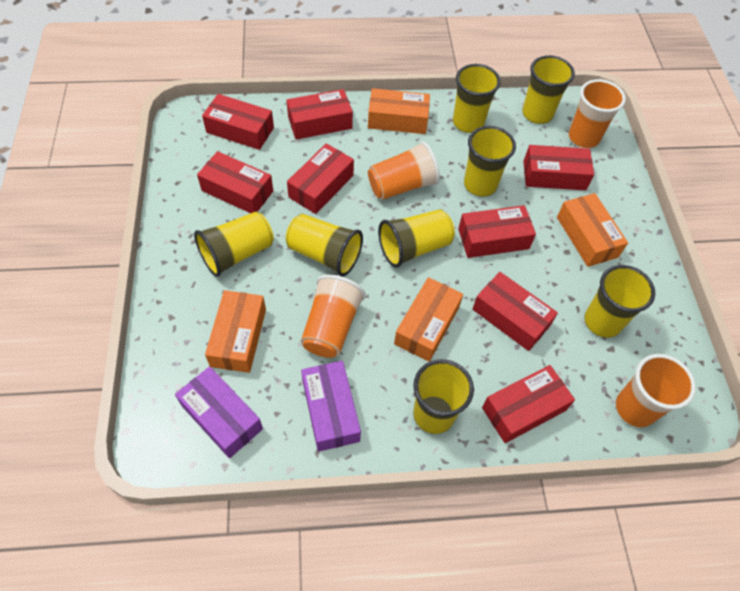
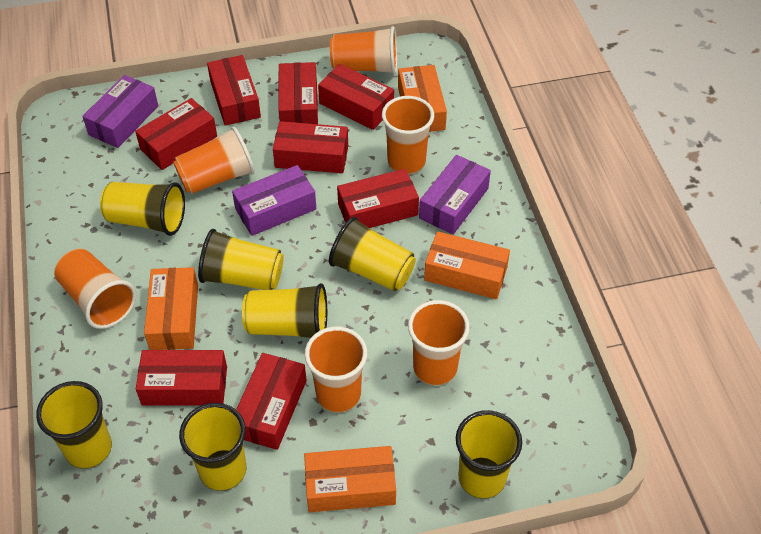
orange cup: 4 -> 6
purple box: 2 -> 3
yellow cup: 8 -> 7

